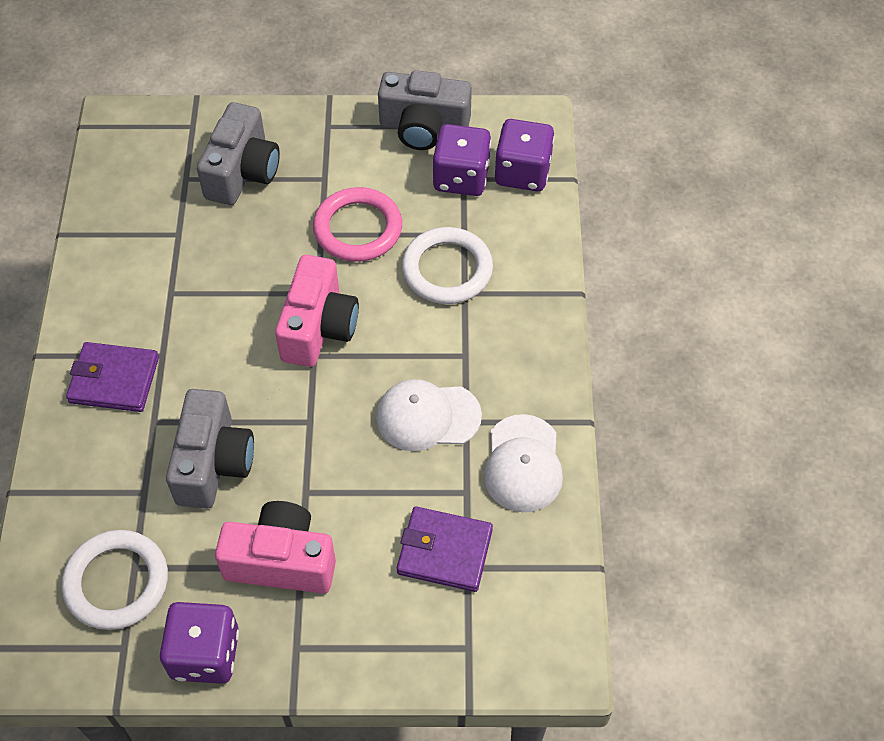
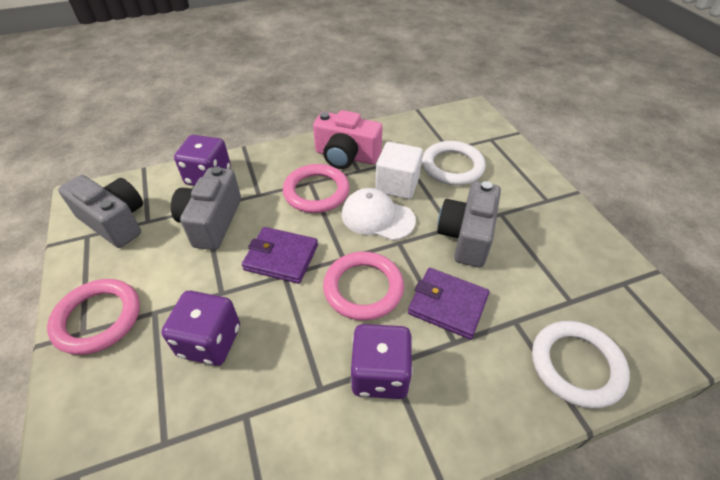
pink camera: 2 -> 1
pink ring: 1 -> 3
white cap: 2 -> 1
white cube: 0 -> 1

